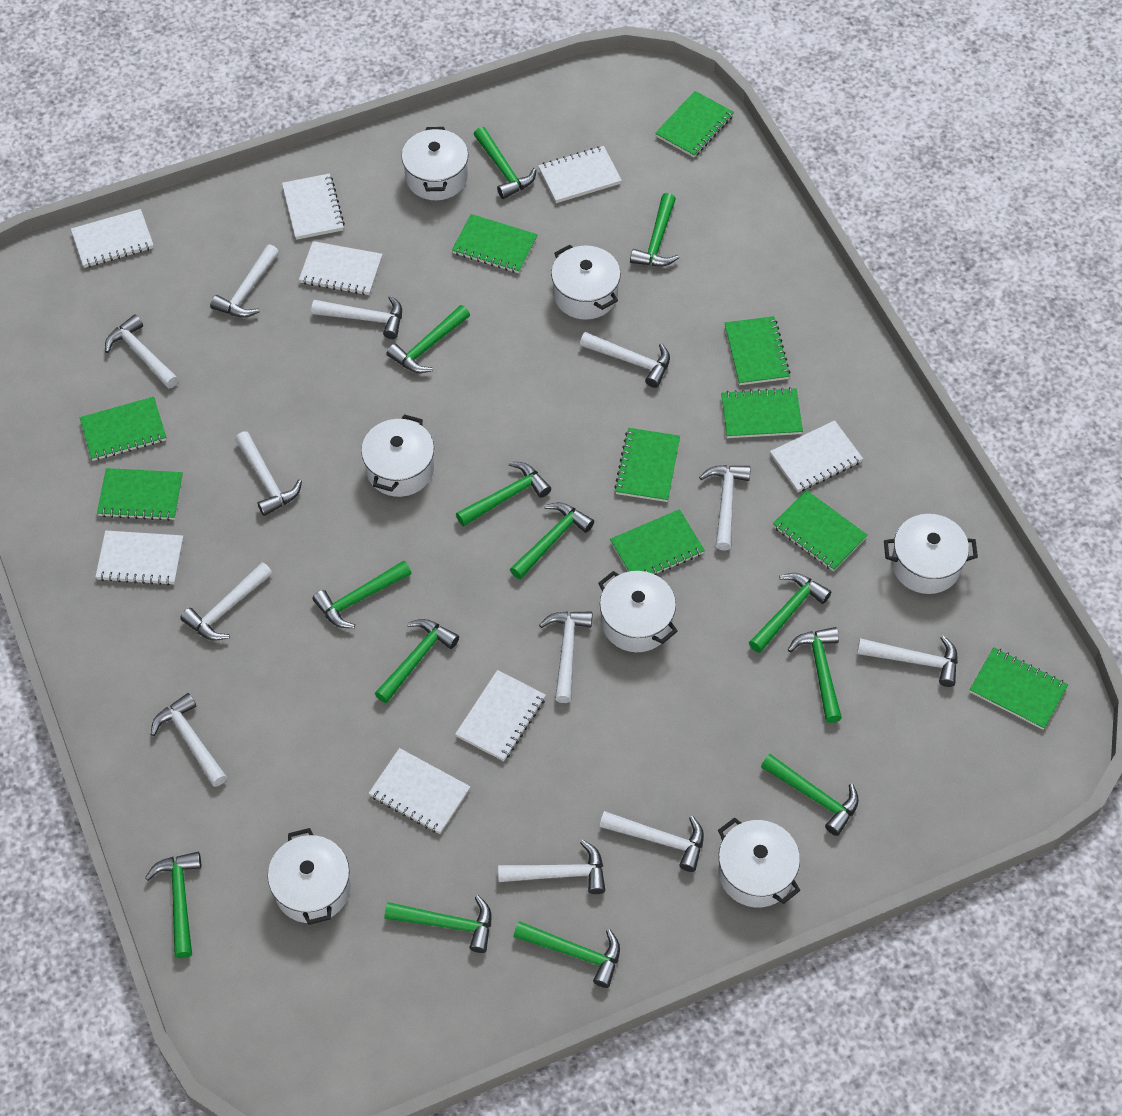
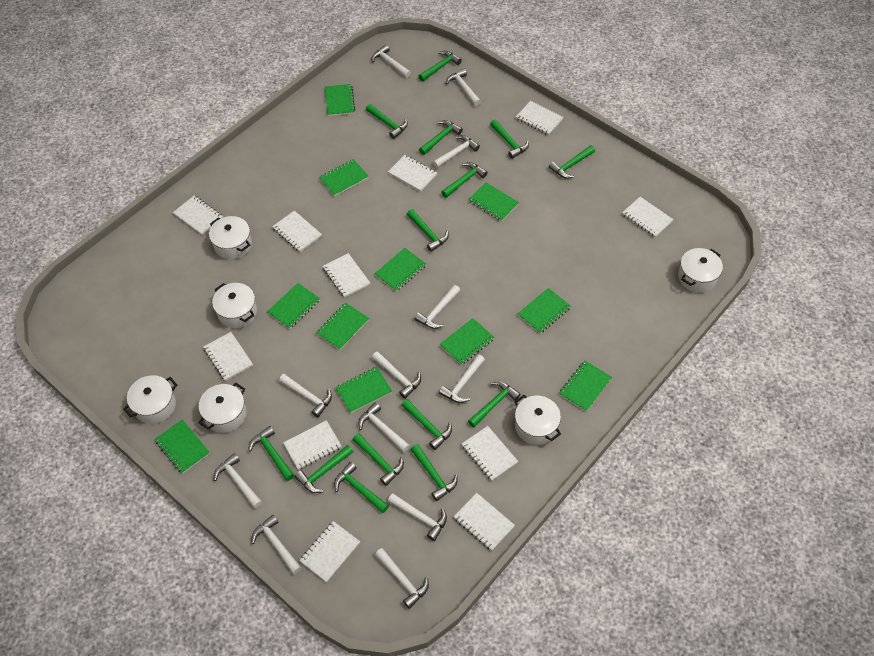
green hammer: 13 -> 14
green notebook: 10 -> 11
white notebook: 8 -> 11
white pot: 7 -> 6

